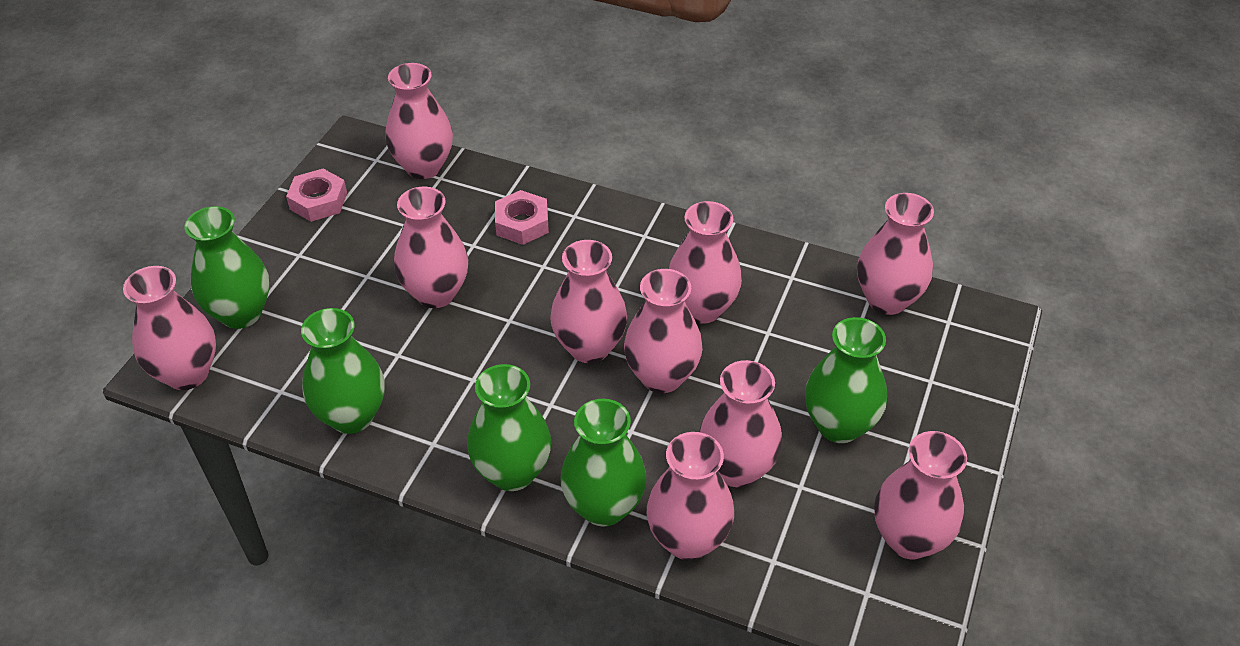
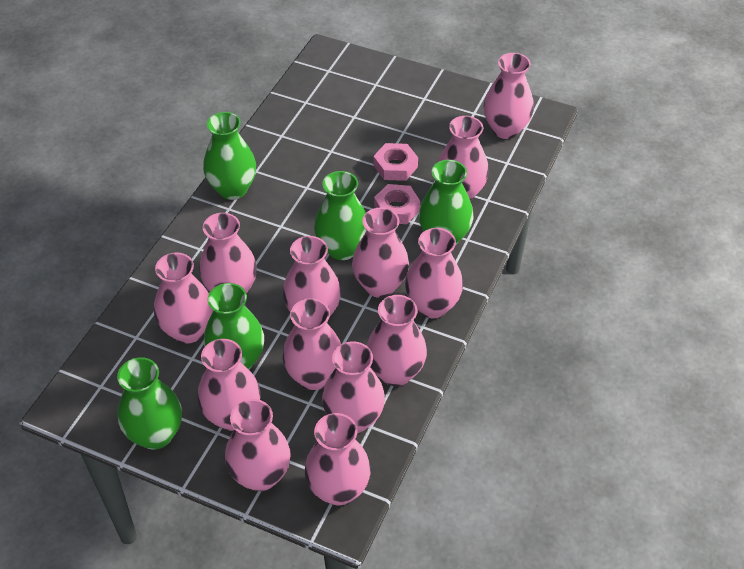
pink vase: 10 -> 13

